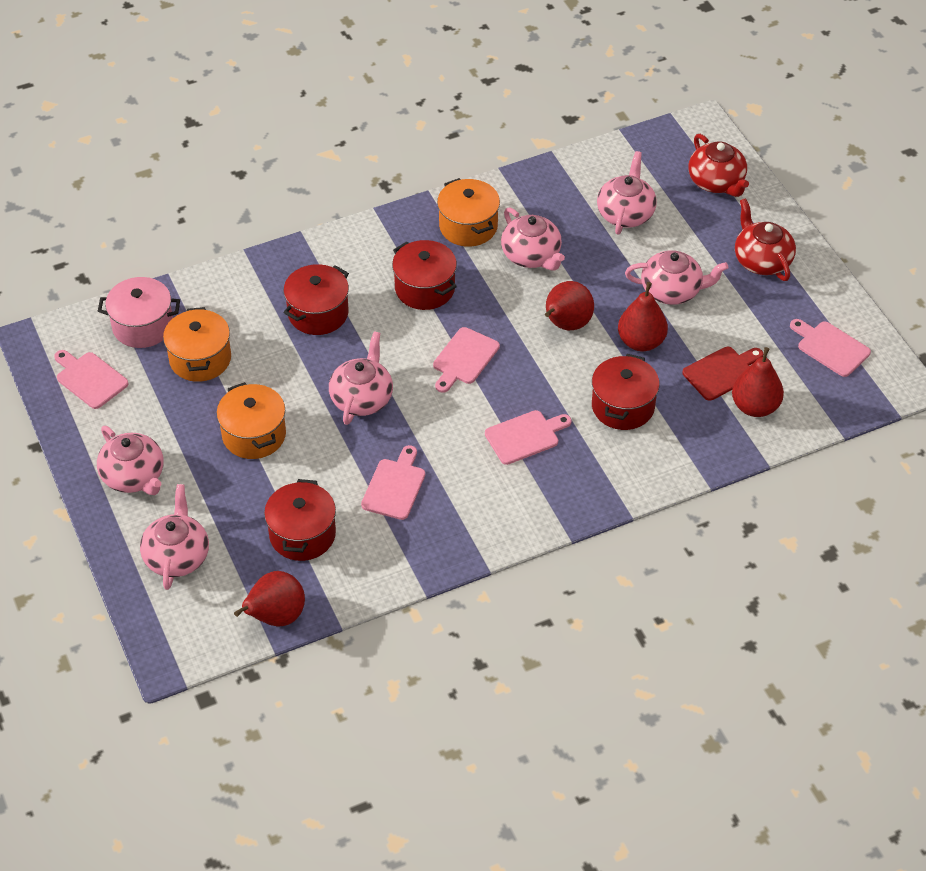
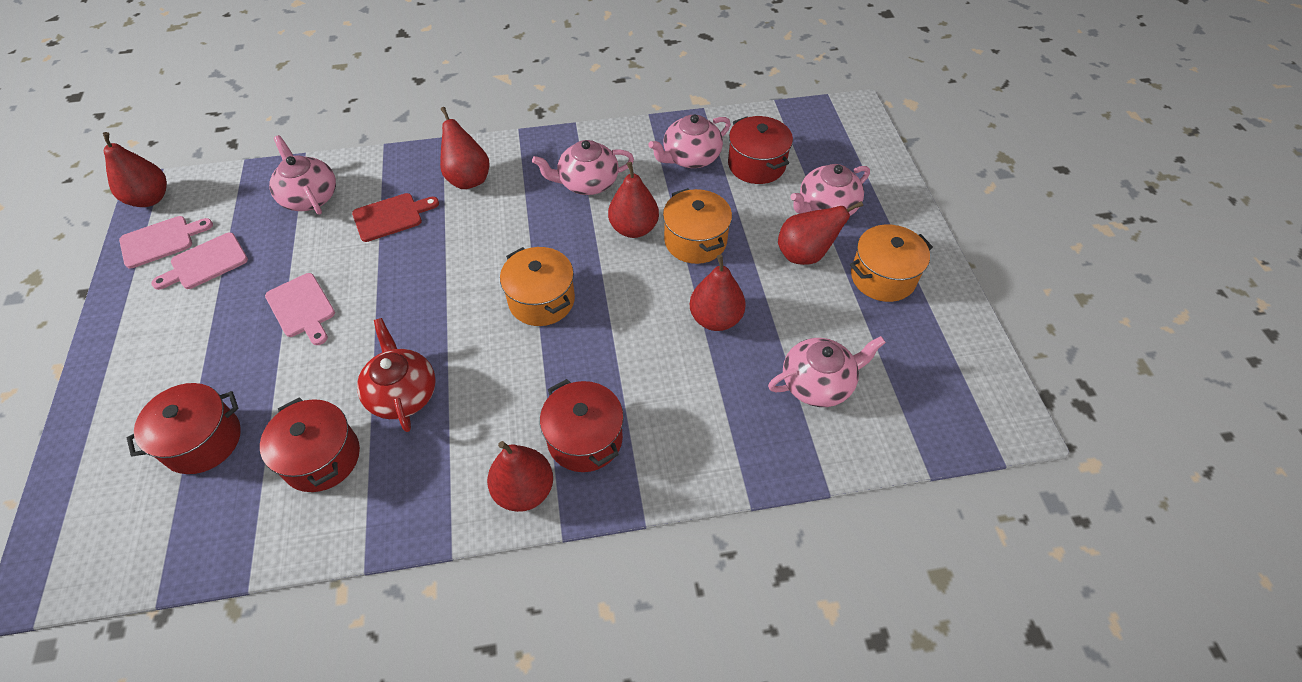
pink cutting board: 5 -> 3
pink pot: 1 -> 0
pink teapot: 6 -> 5
red pear: 4 -> 6
red teapot: 2 -> 1

